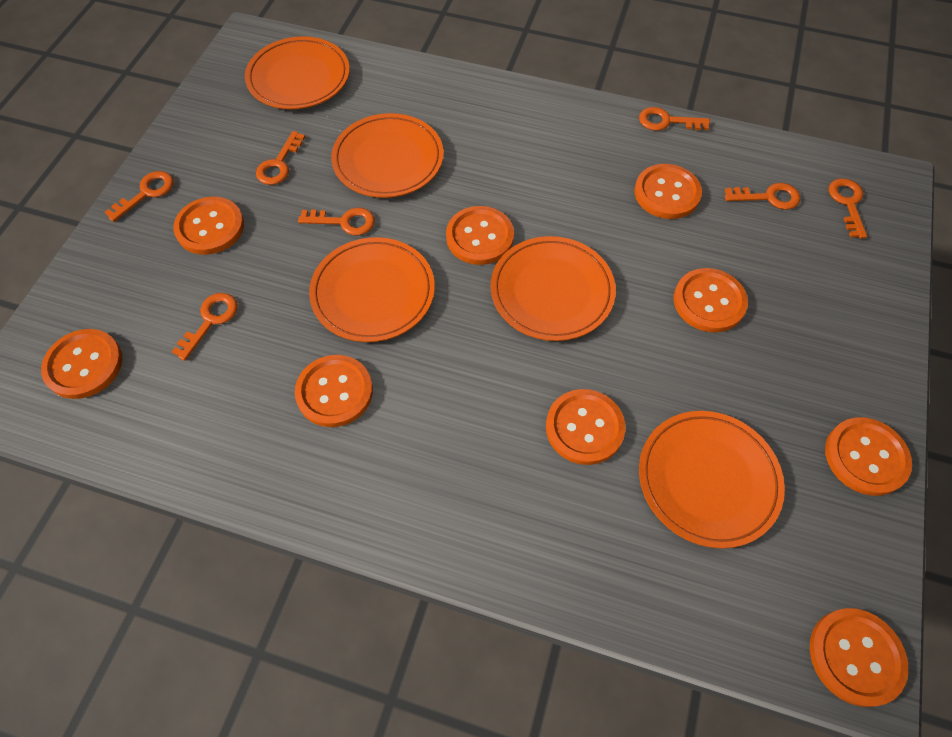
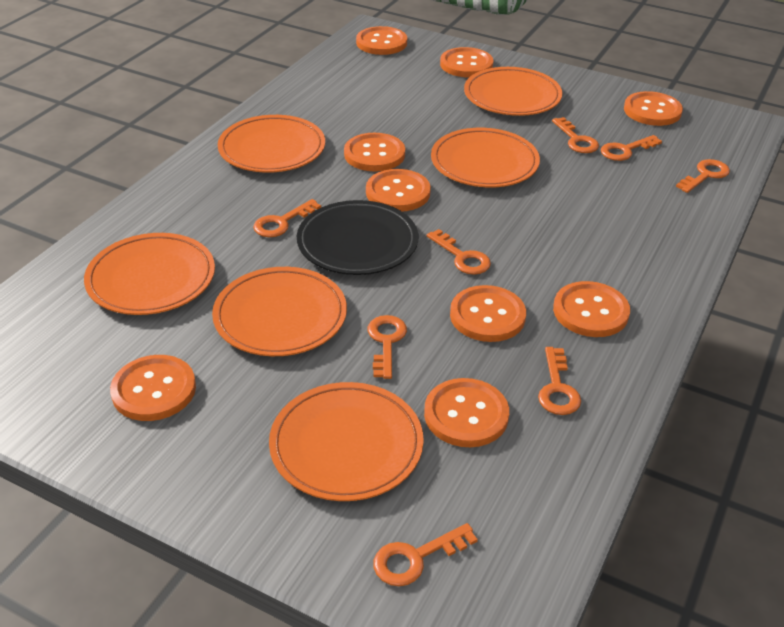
black plate: 0 -> 1
orange key: 7 -> 8
orange plate: 5 -> 6

